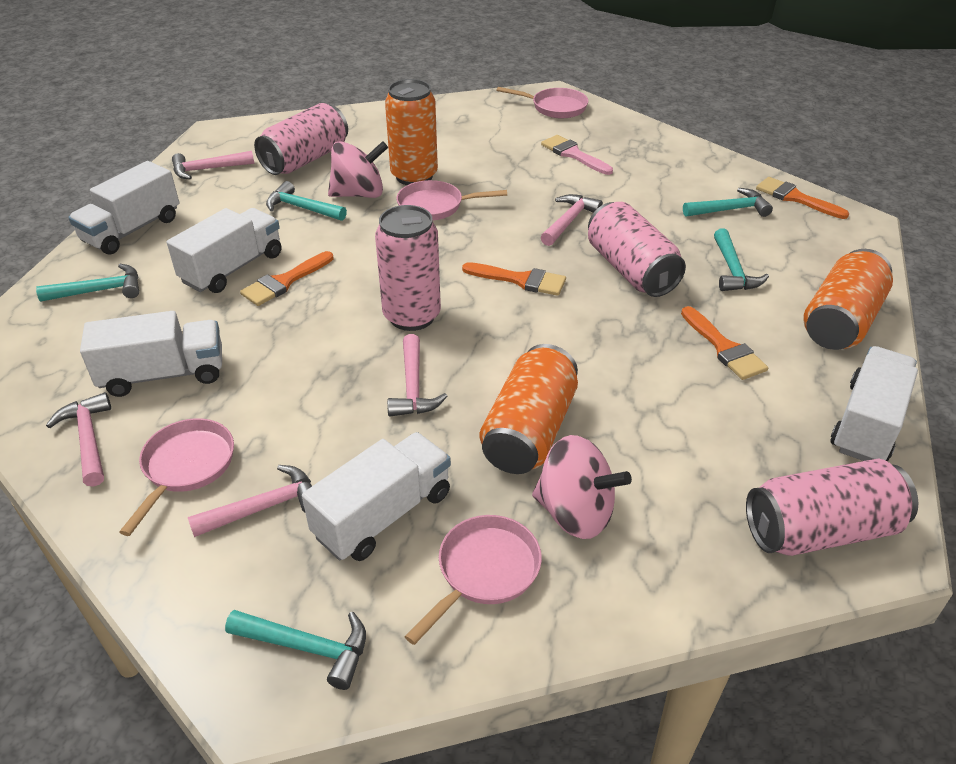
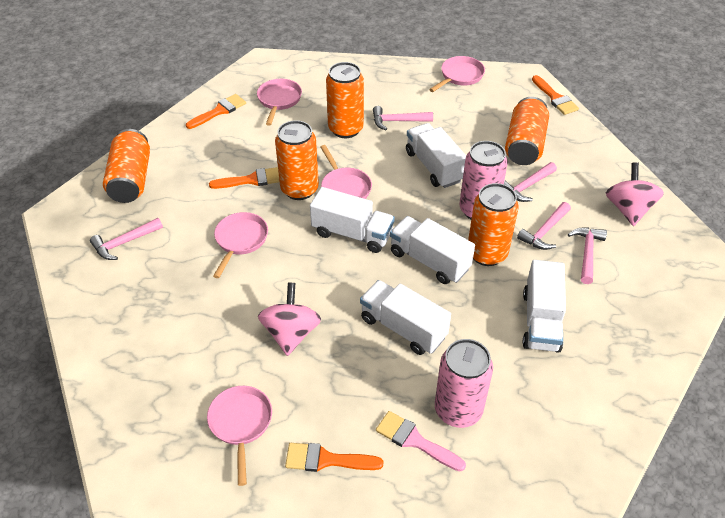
orange can: 3 -> 5
pink can: 4 -> 2
pink pan: 4 -> 5
turquoise hammer: 5 -> 0

